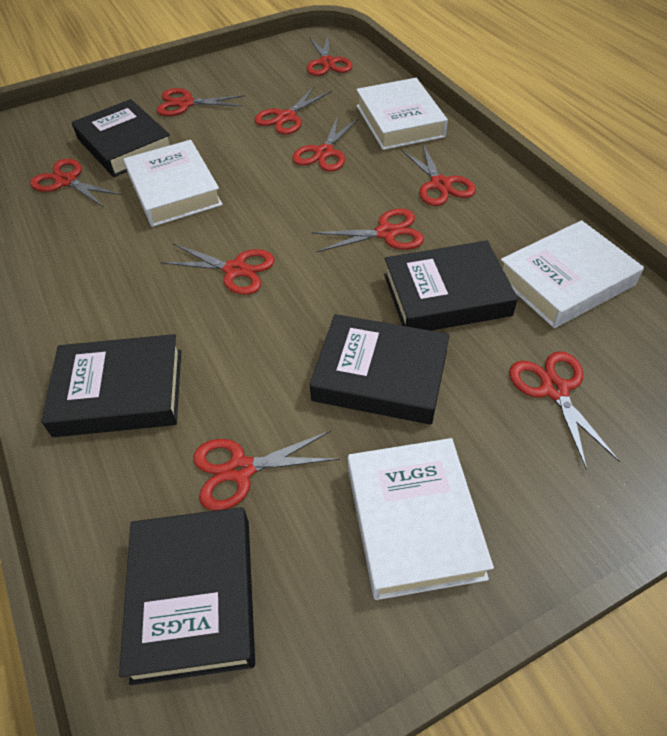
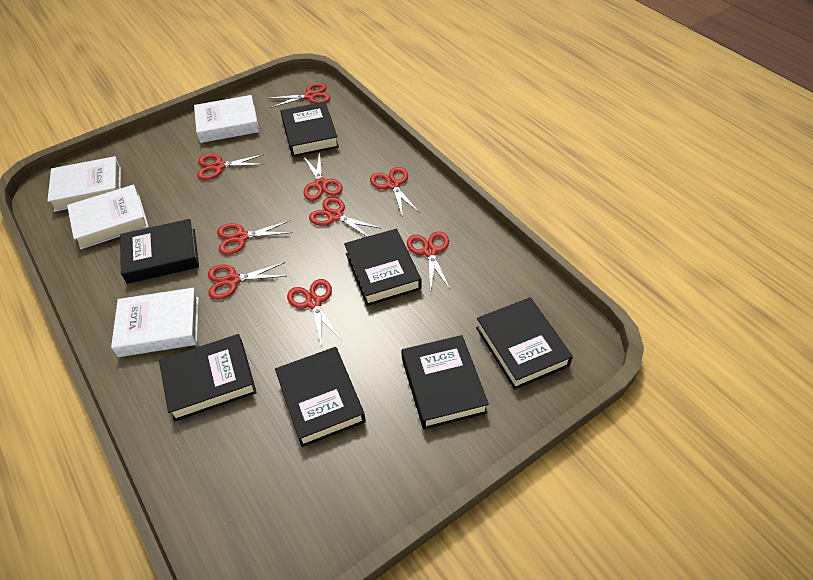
black book: 5 -> 7
red scissors: 10 -> 9

